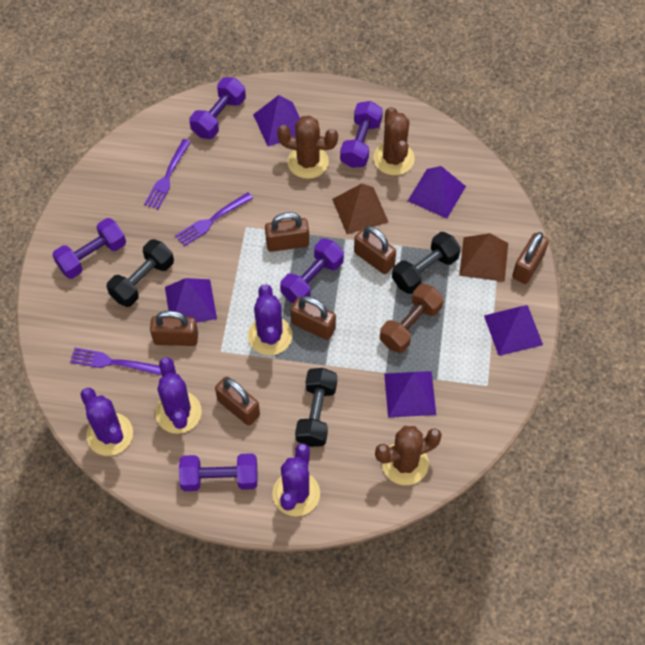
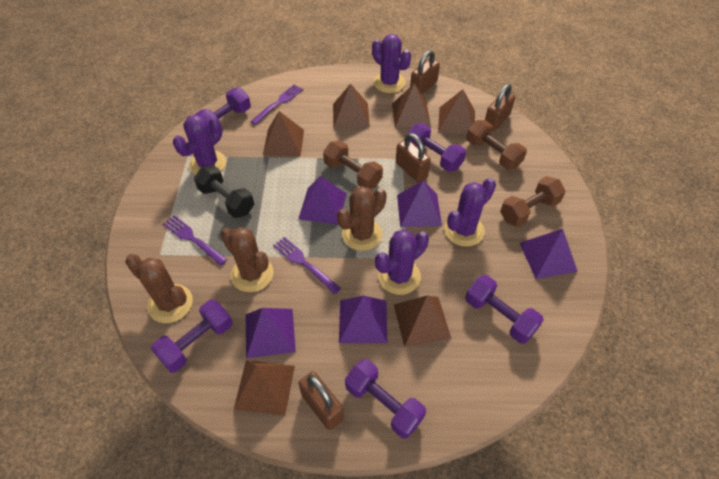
black dumbbell: 3 -> 1
brown dumbbell: 1 -> 3
brown padlock: 6 -> 4
brown pyramid: 2 -> 6

